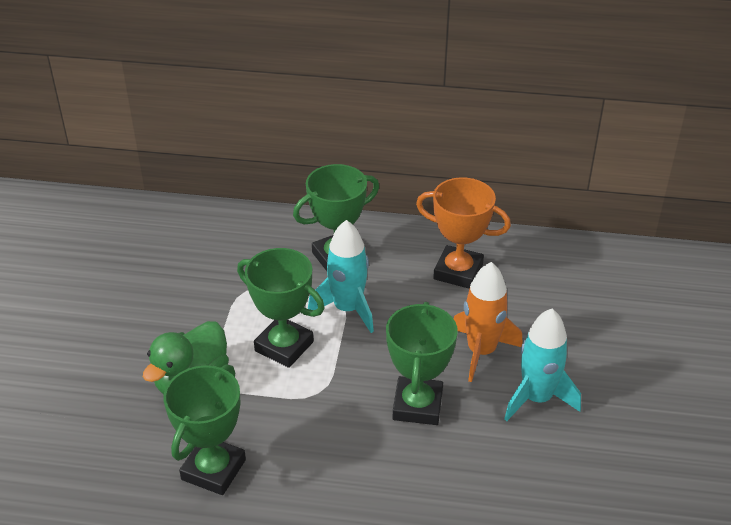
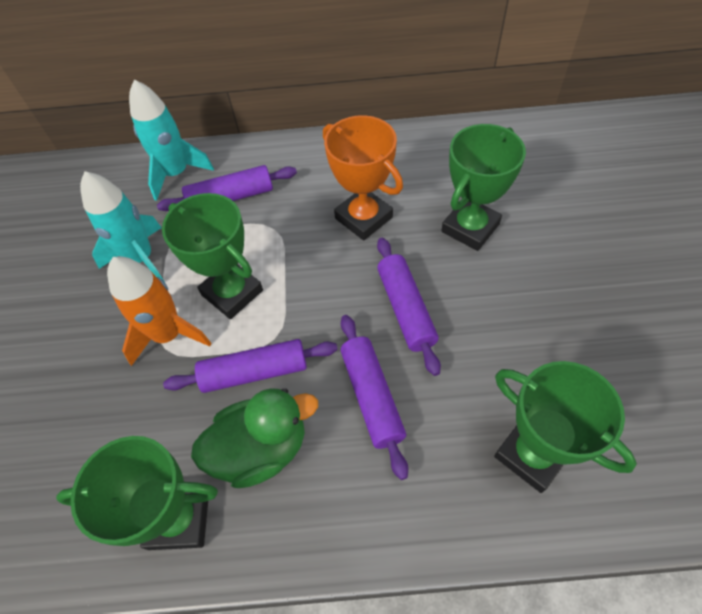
purple rolling pin: 0 -> 4

